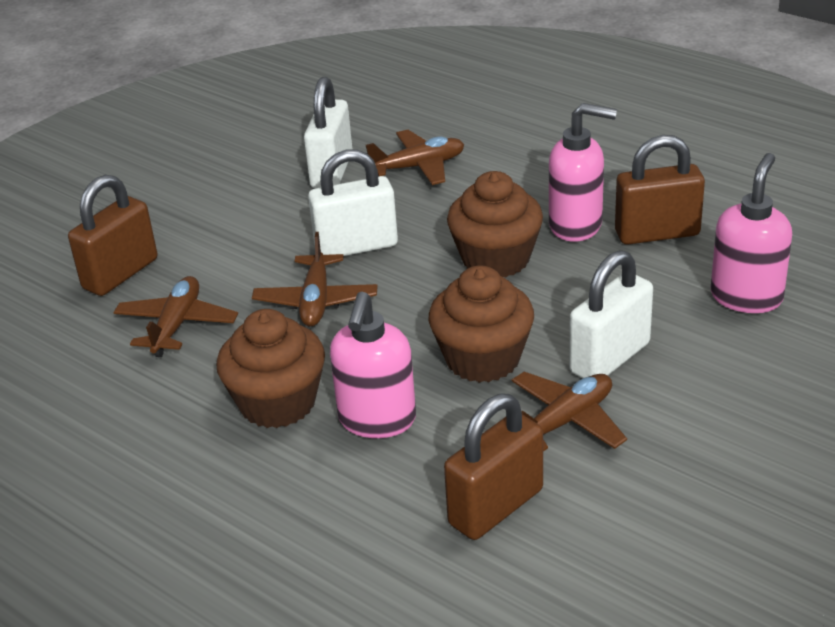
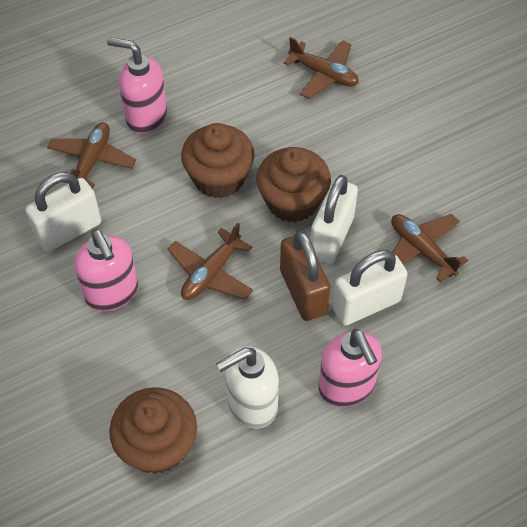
brown padlock: 3 -> 1
white soap dispenser: 0 -> 1

